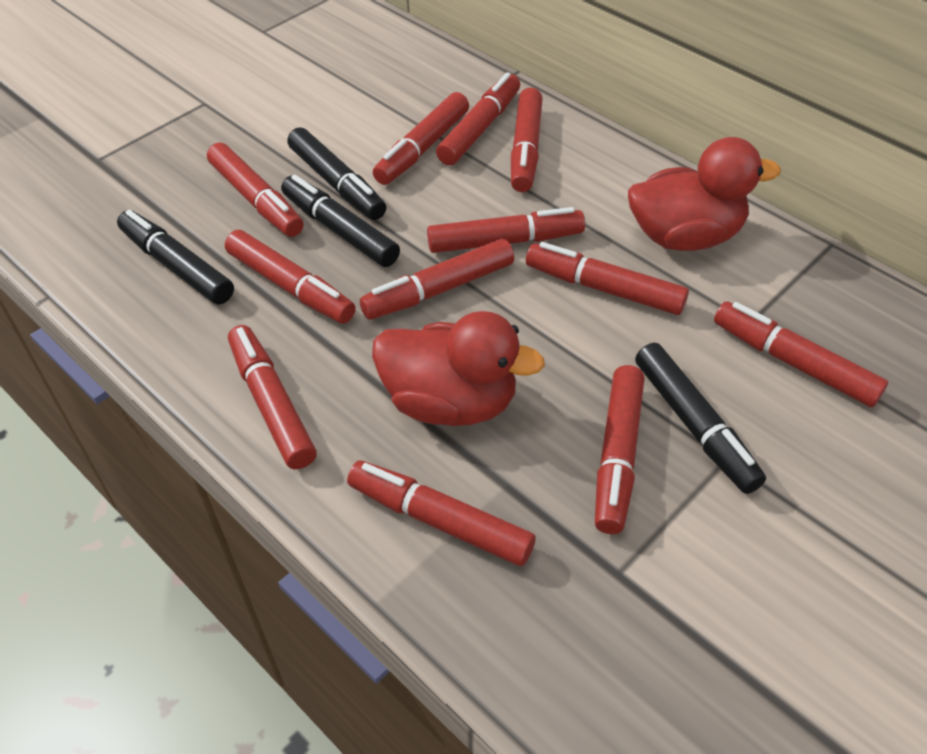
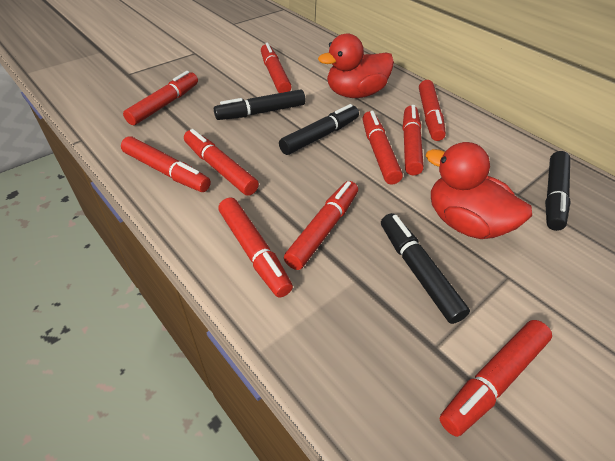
red marker: 12 -> 10

